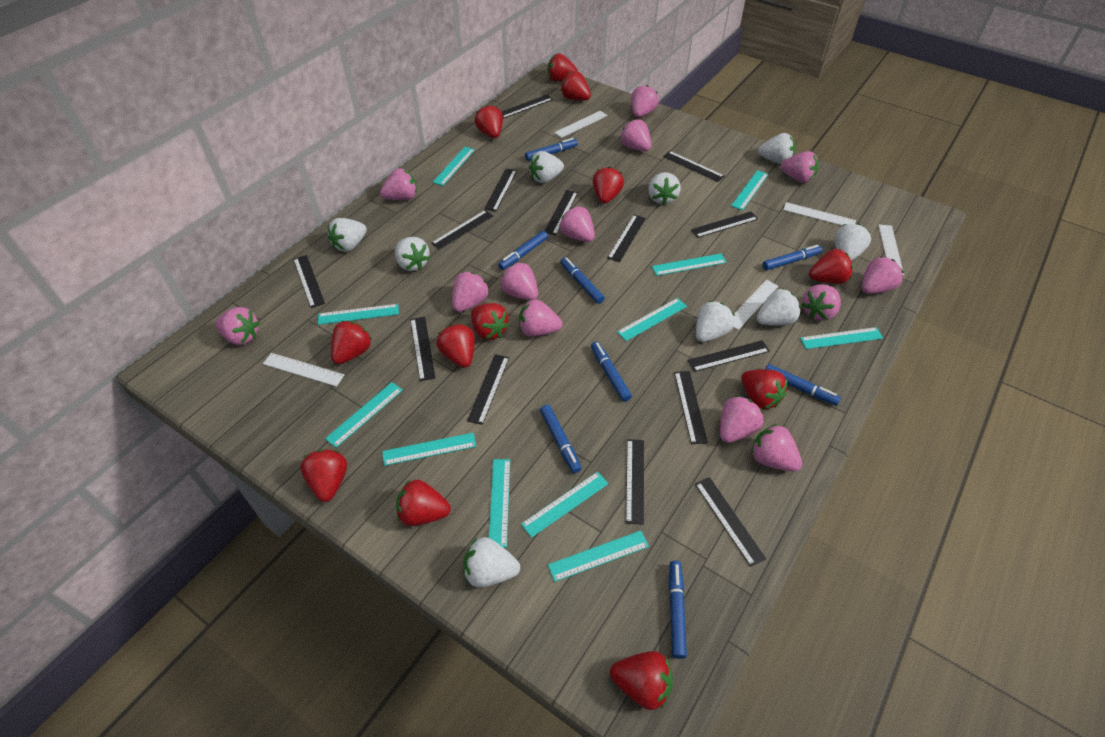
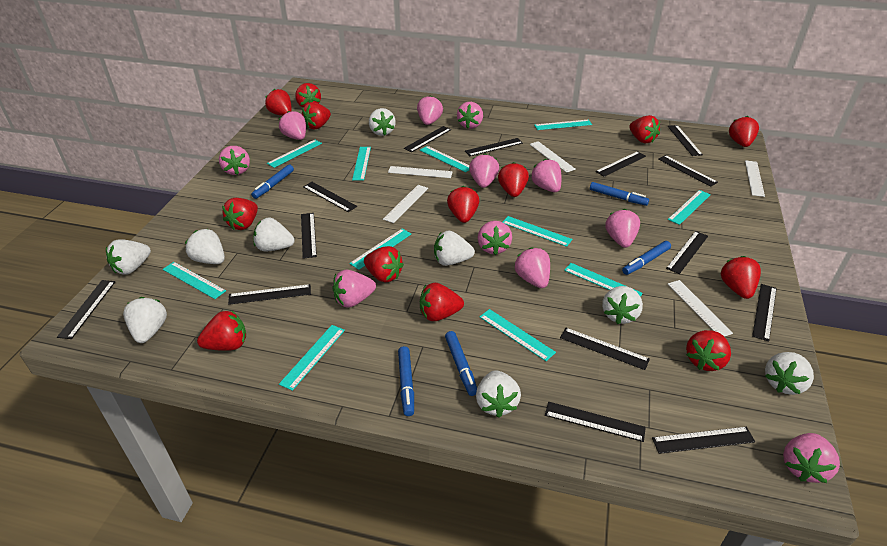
blue marker: 8 -> 5
pink strawberry: 13 -> 11
red strawberry: 12 -> 13

